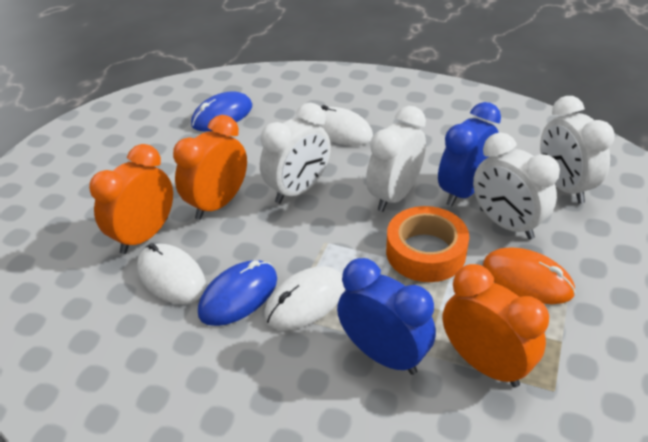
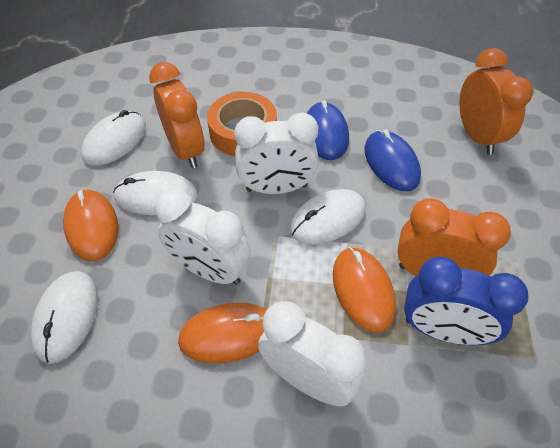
blue clock: 2 -> 1
orange mouse: 1 -> 3
white clock: 4 -> 3
white mouse: 3 -> 4

